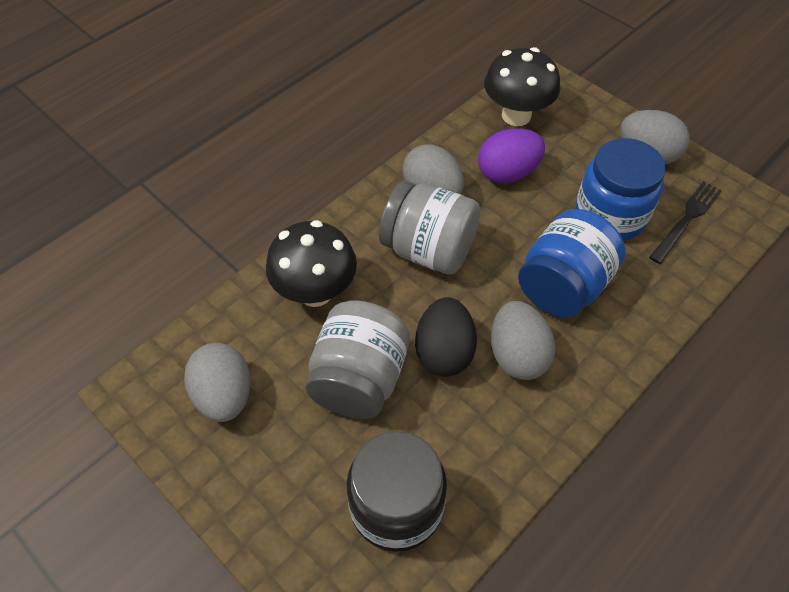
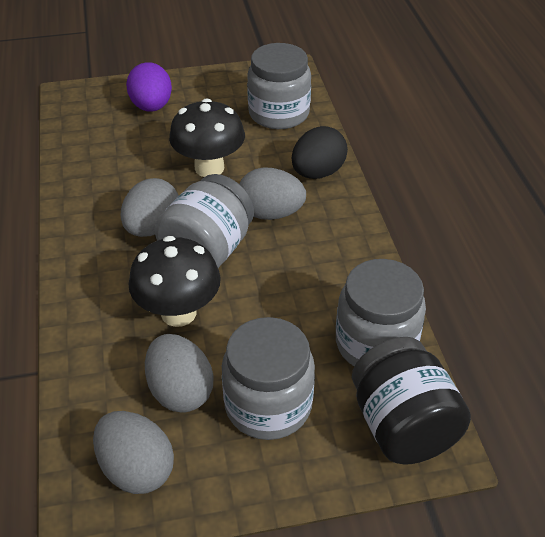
black fork: 1 -> 0
blue jar: 2 -> 0
grey jar: 2 -> 4

